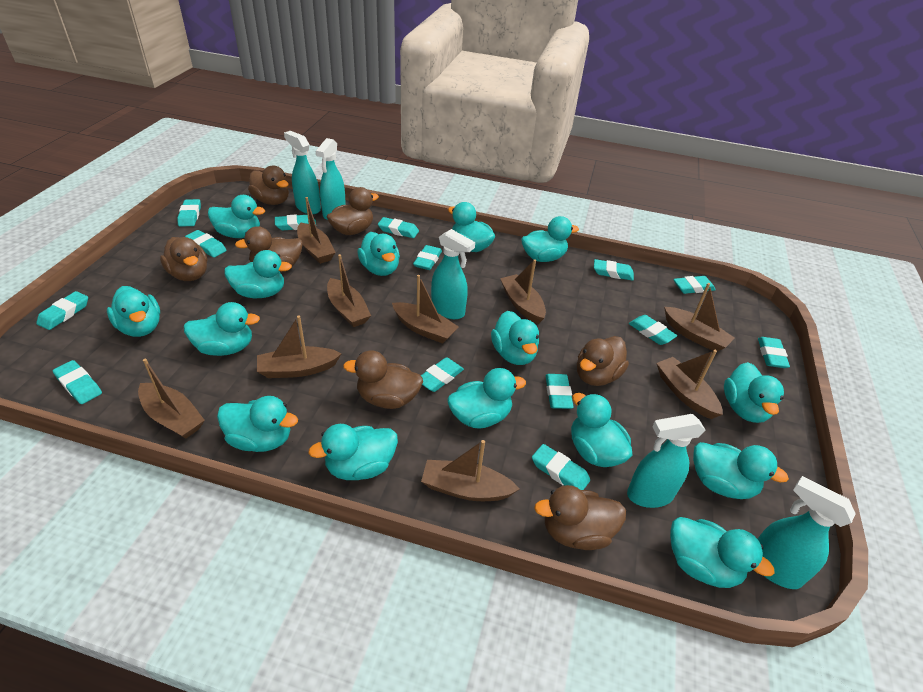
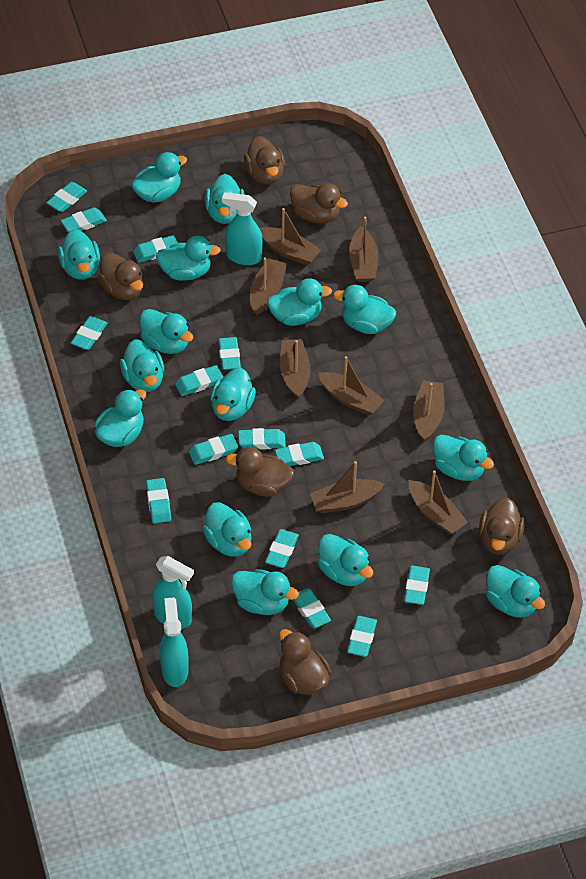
brown boat: 9 -> 8
brown duck: 7 -> 6
turquoise spray bottle: 5 -> 3

